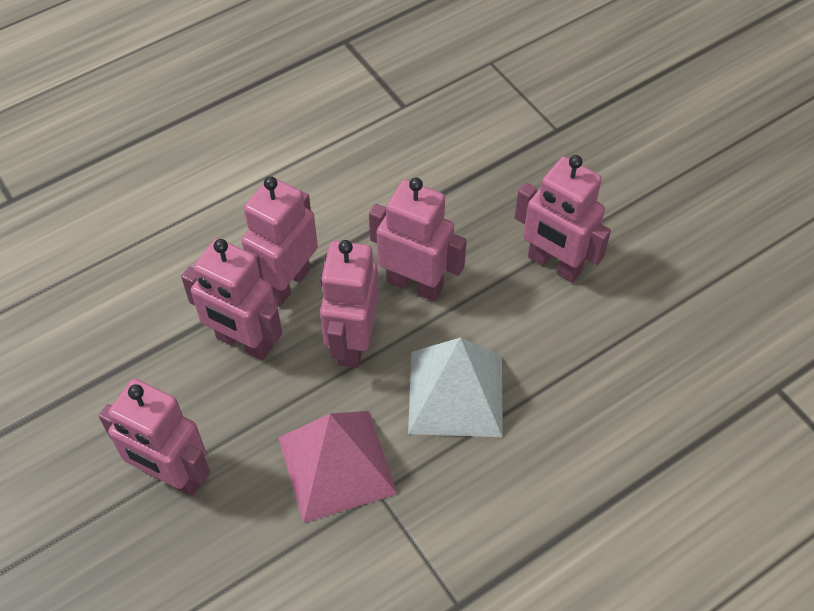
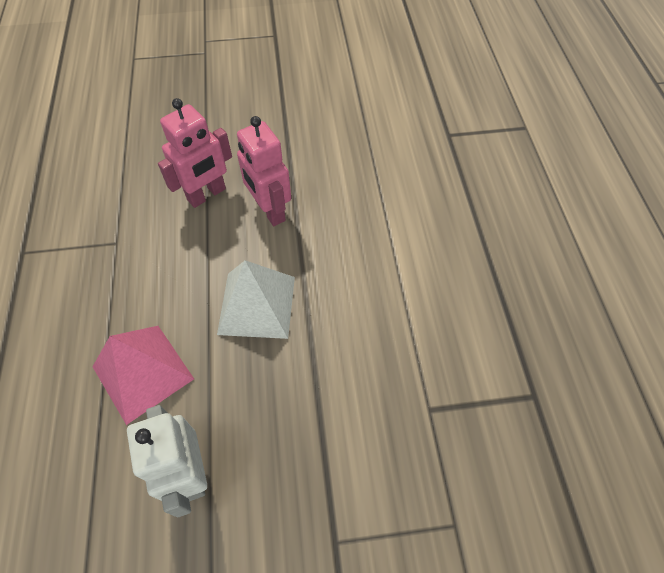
pink robot: 6 -> 2
white robot: 0 -> 1

